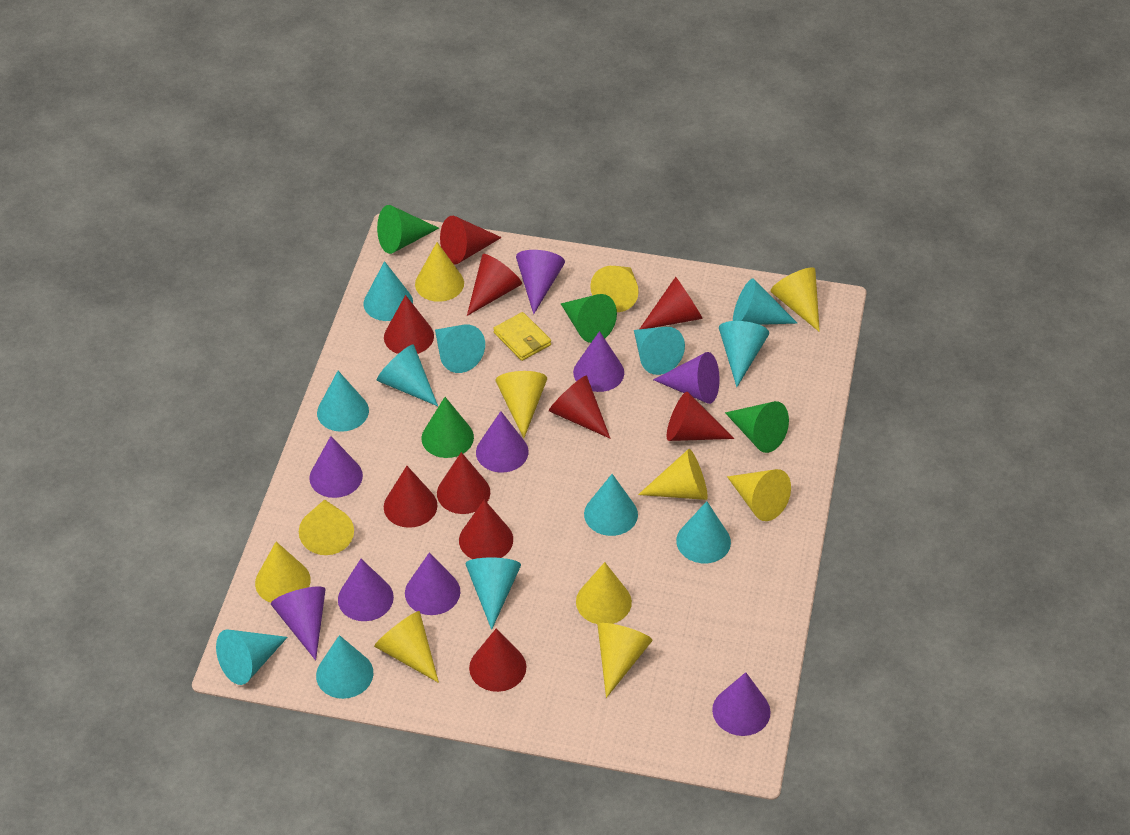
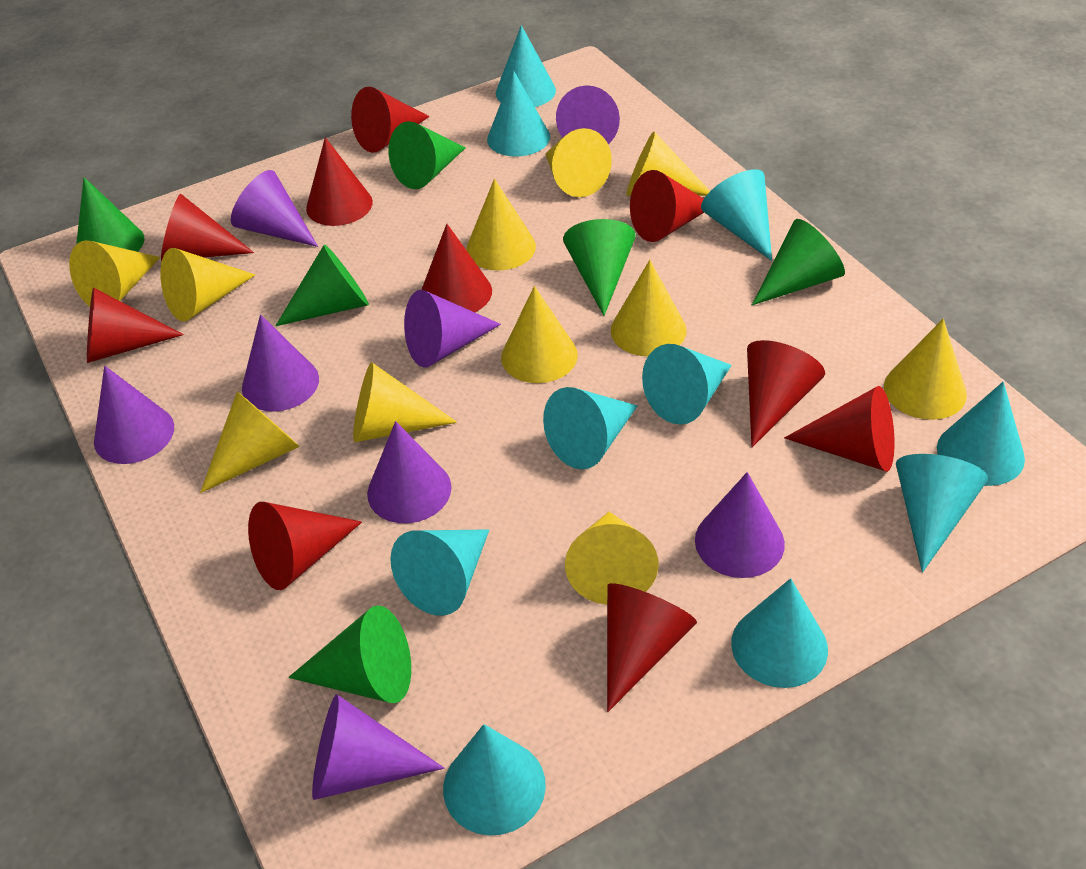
green cone: 4 -> 6
purple cone: 9 -> 8
turquoise cone: 12 -> 10
yellow wallet: 1 -> 0

